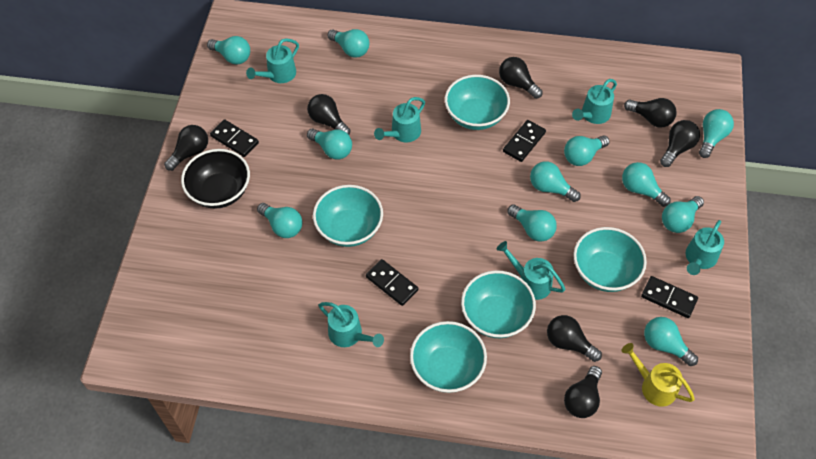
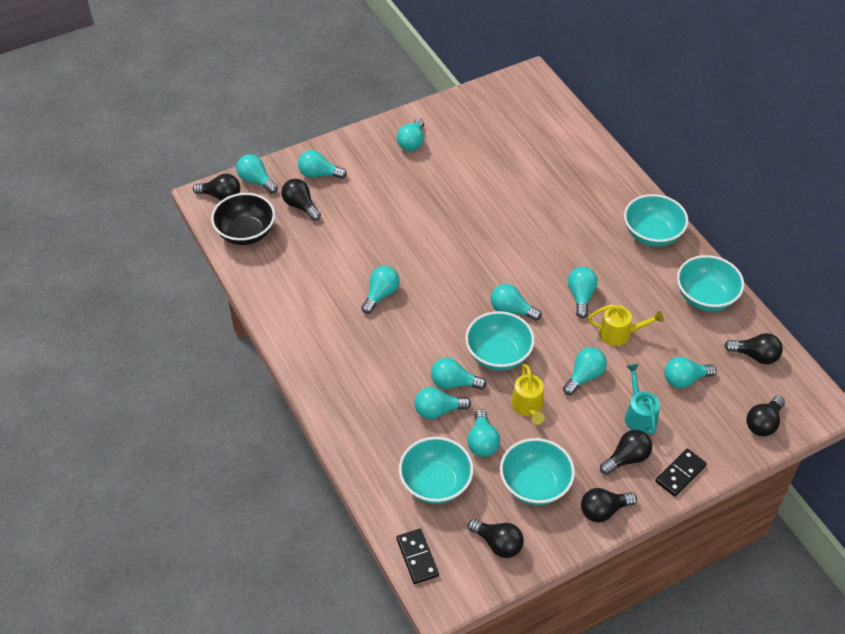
black domino: 4 -> 2
turquoise watering can: 6 -> 1
yellow watering can: 1 -> 2

